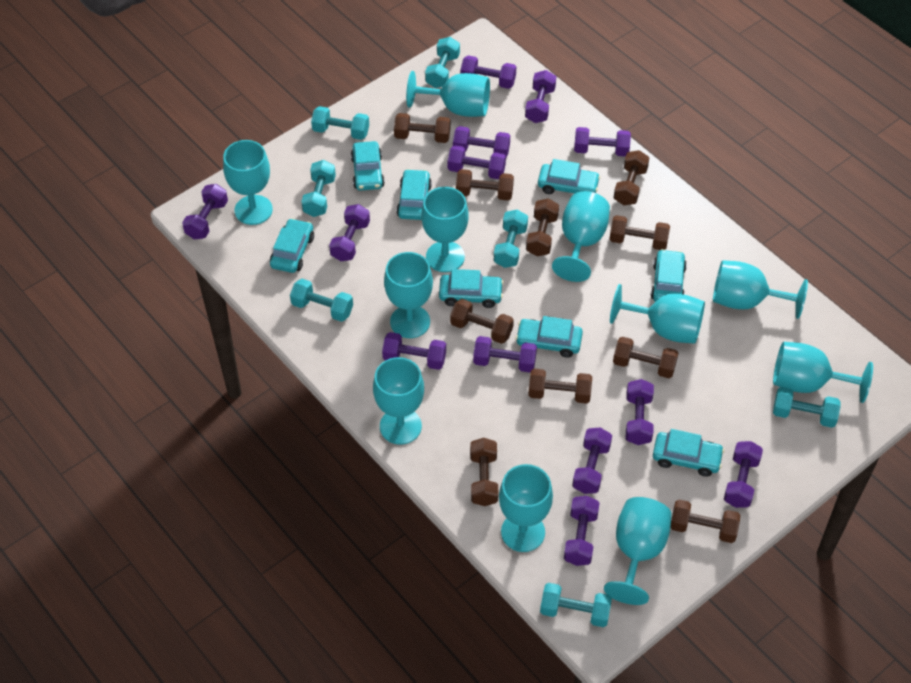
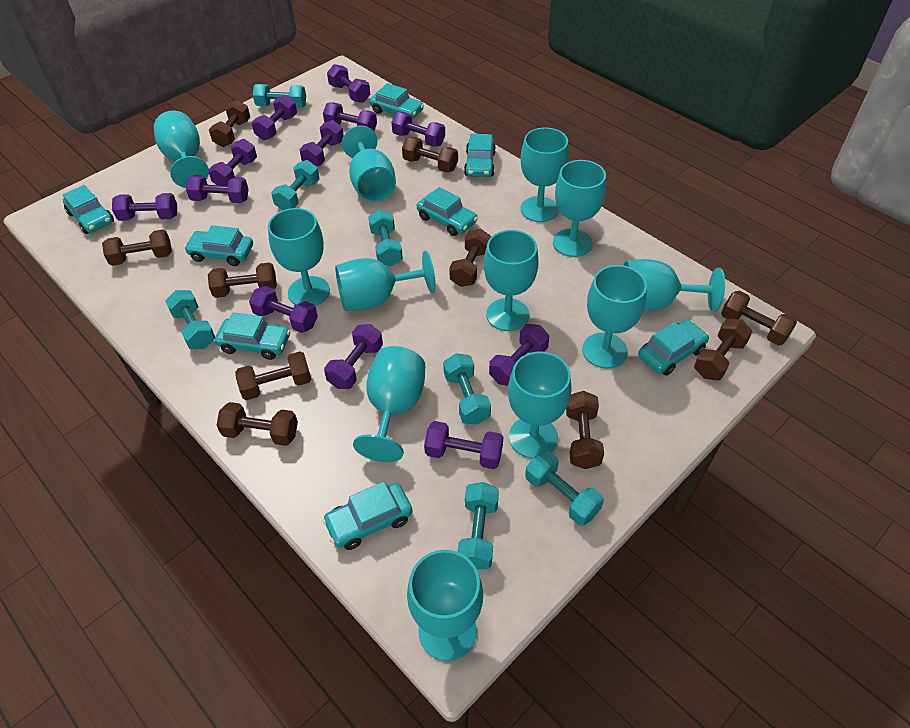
purple dumbbell: 13 -> 12
turquoise goblet: 11 -> 12

